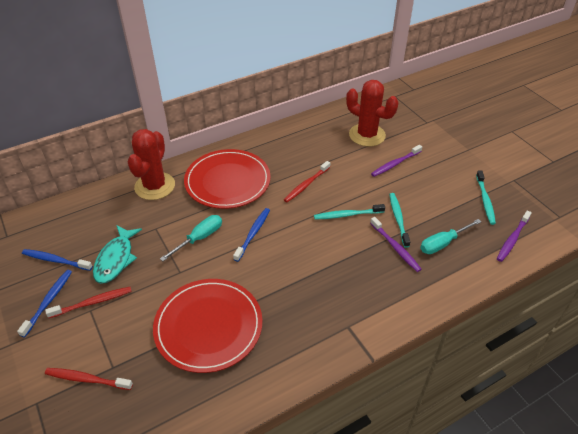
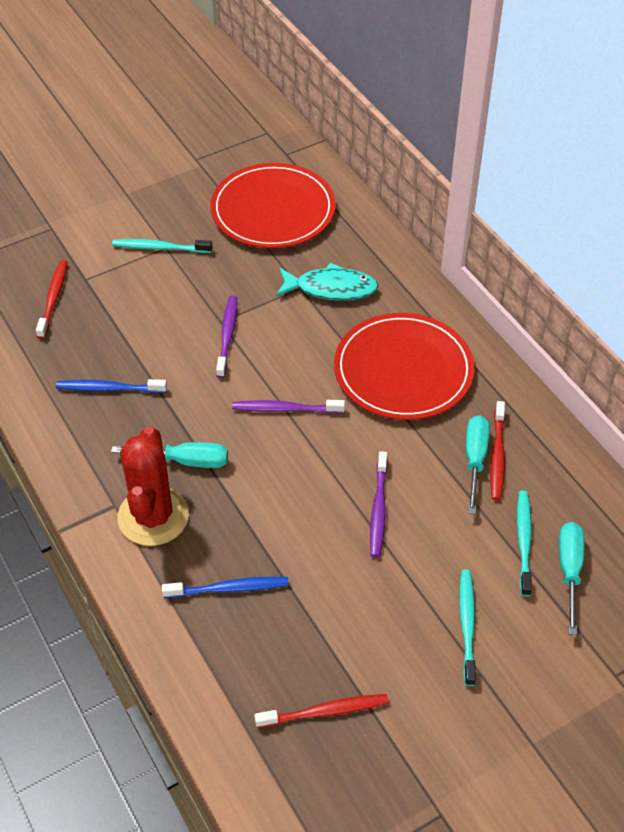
blue toothbrush: 3 -> 2
red cactus: 2 -> 1
turquoise screwdriver: 2 -> 3

